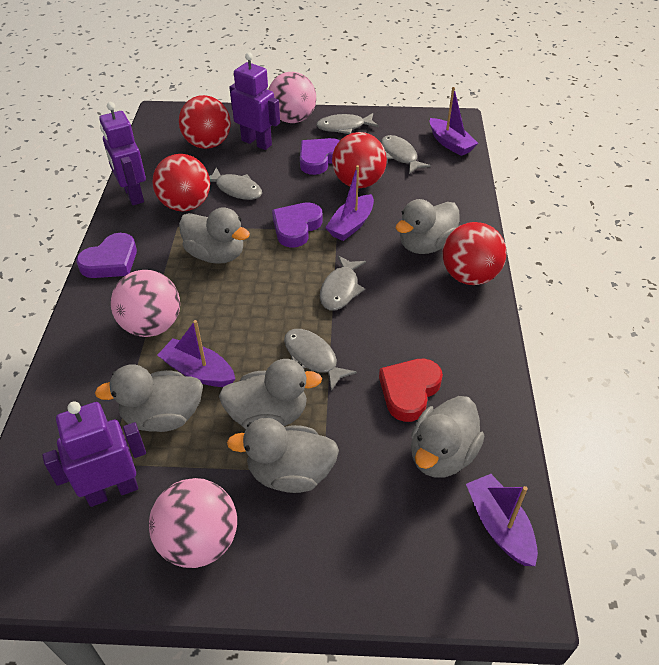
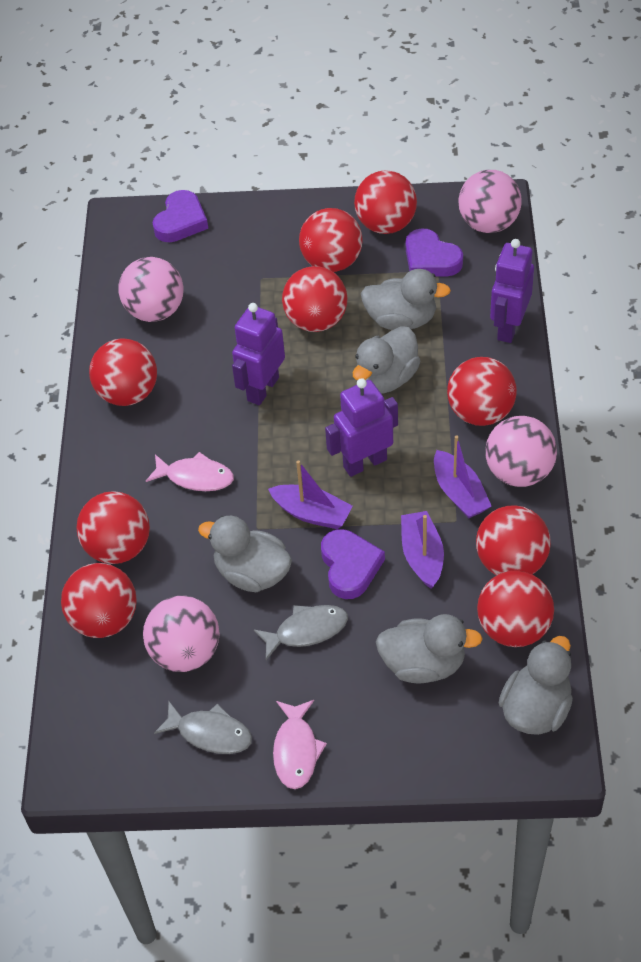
grey duck: 6 -> 5
grey fish: 5 -> 2
pink ball: 3 -> 4
pink fish: 0 -> 2
purple boat: 4 -> 3
red ball: 4 -> 9
red heart: 1 -> 0

